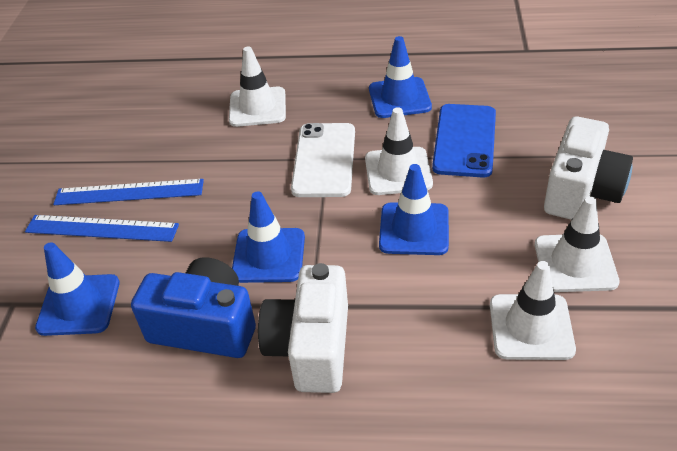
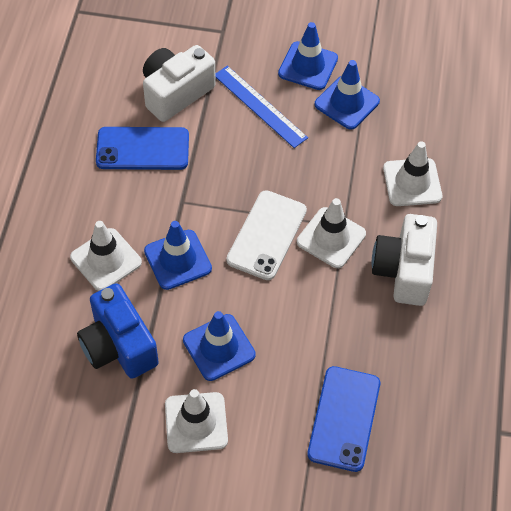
blue phone: 1 -> 2
blue ruler: 2 -> 1

